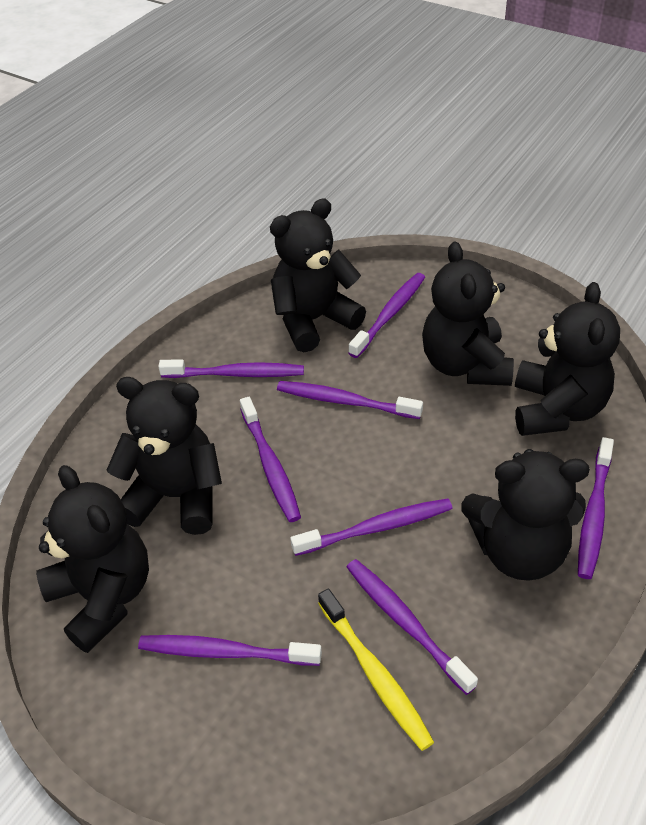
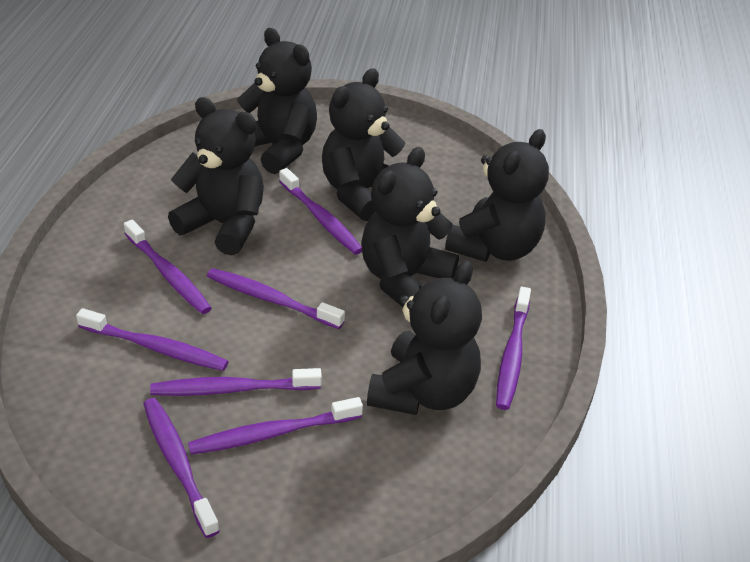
yellow toothbrush: 1 -> 0

